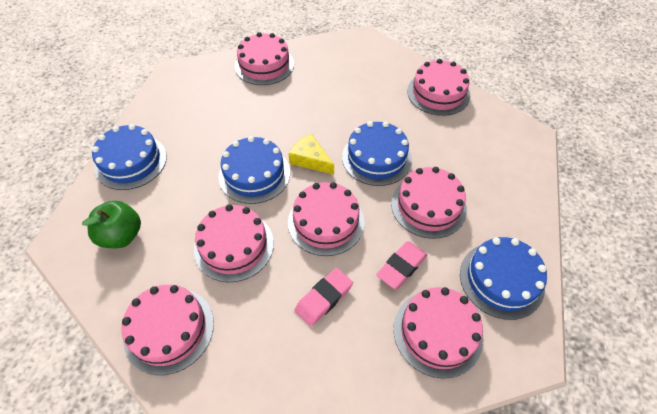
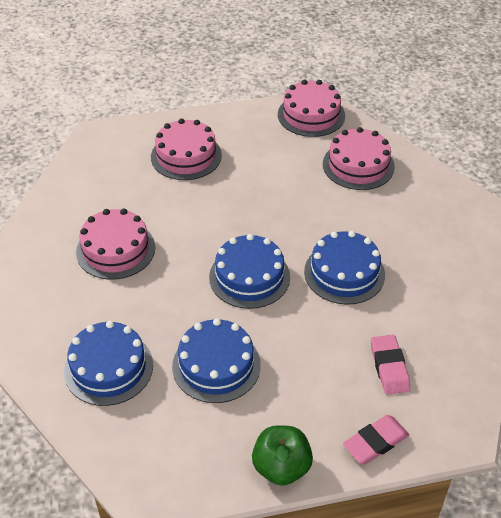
pink cake: 7 -> 4
yellow cheese: 1 -> 0

